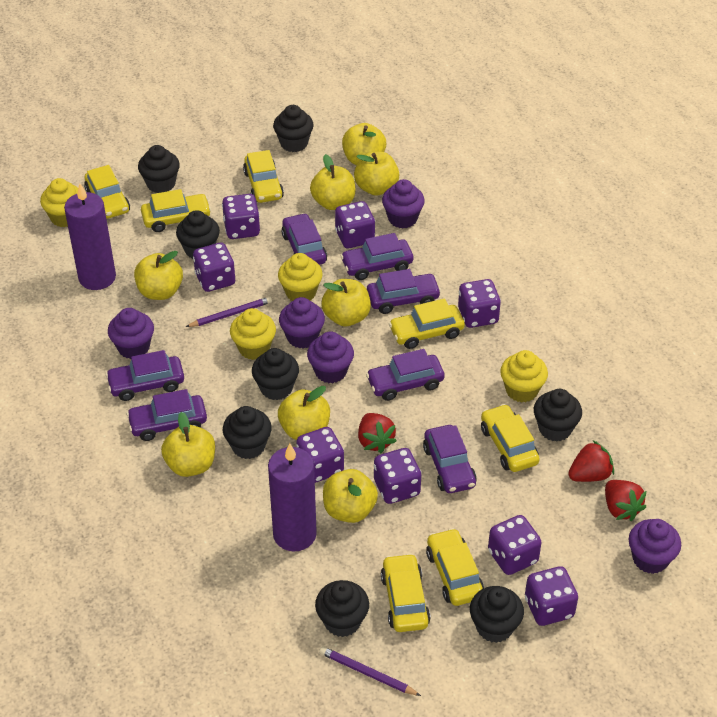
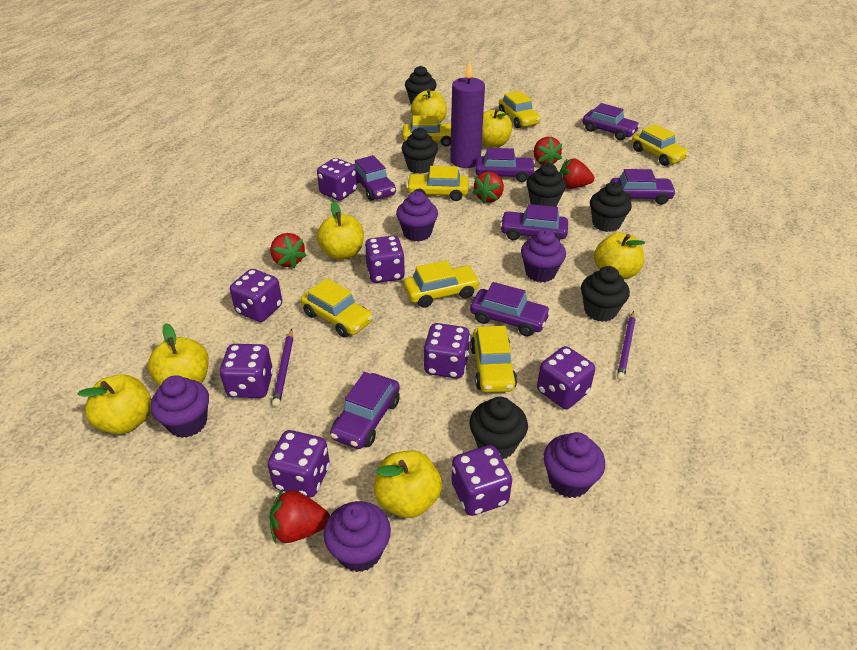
black cupcake: 8 -> 6
purple candle: 2 -> 1
red strawberry: 3 -> 5
yellow apple: 8 -> 7
yellow cupcake: 4 -> 0

